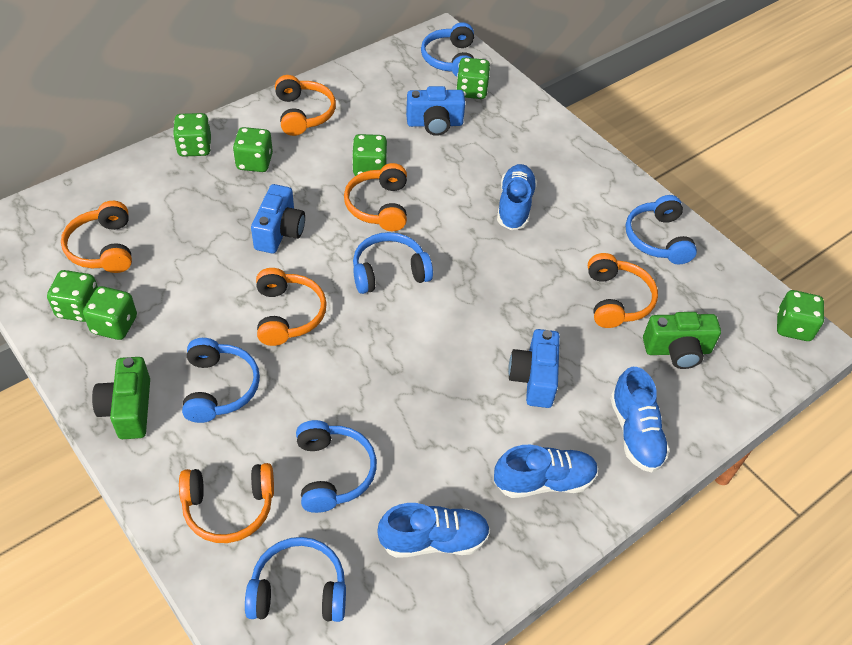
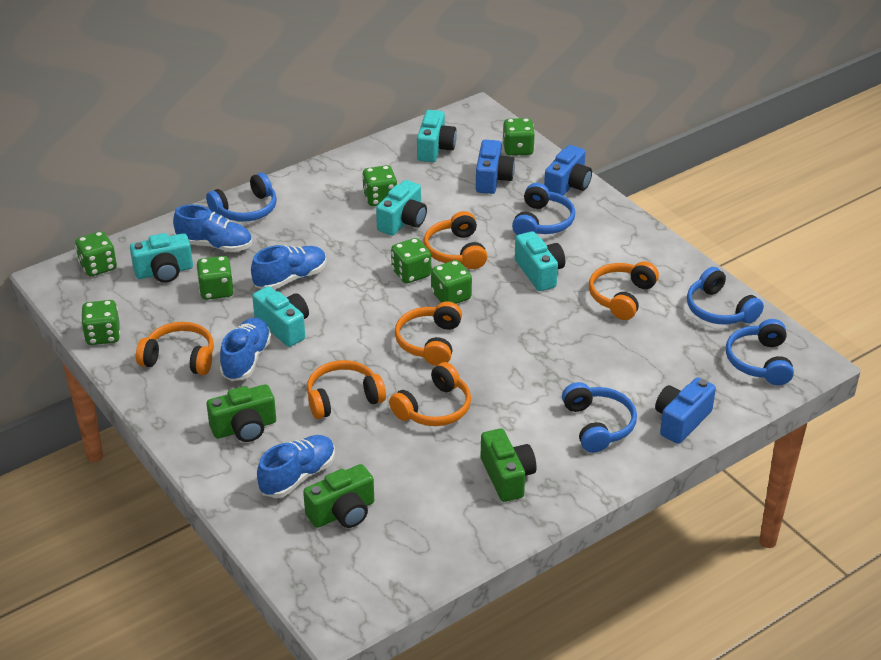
blue headphones: 6 -> 5
green camera: 2 -> 3
turquoise camera: 0 -> 5

